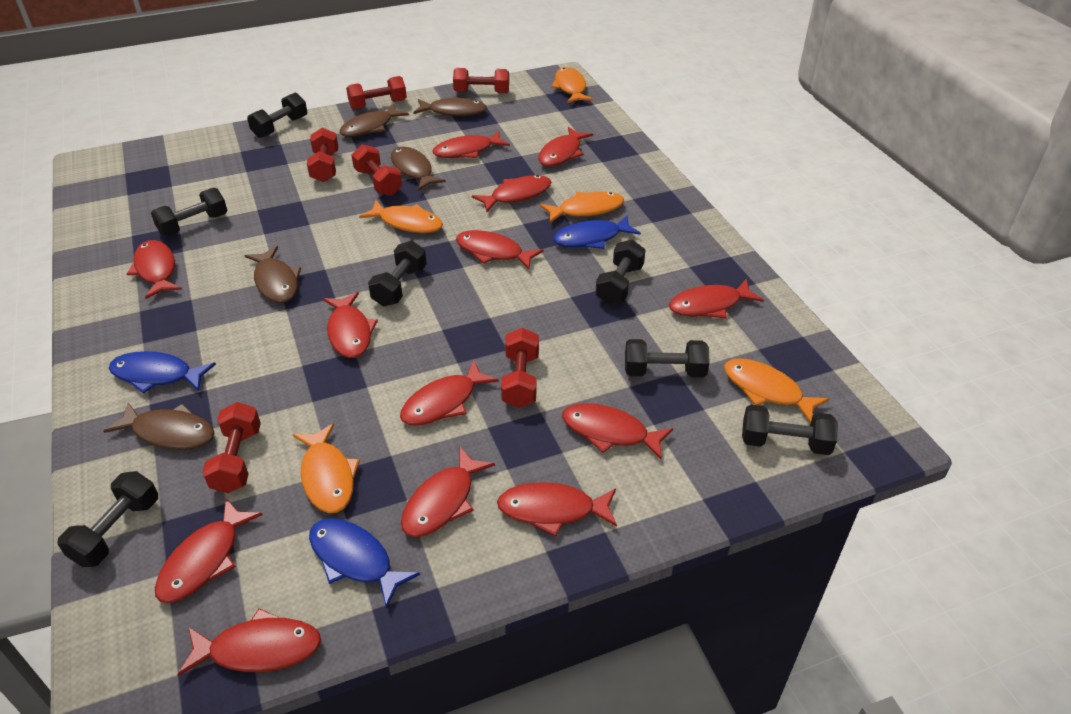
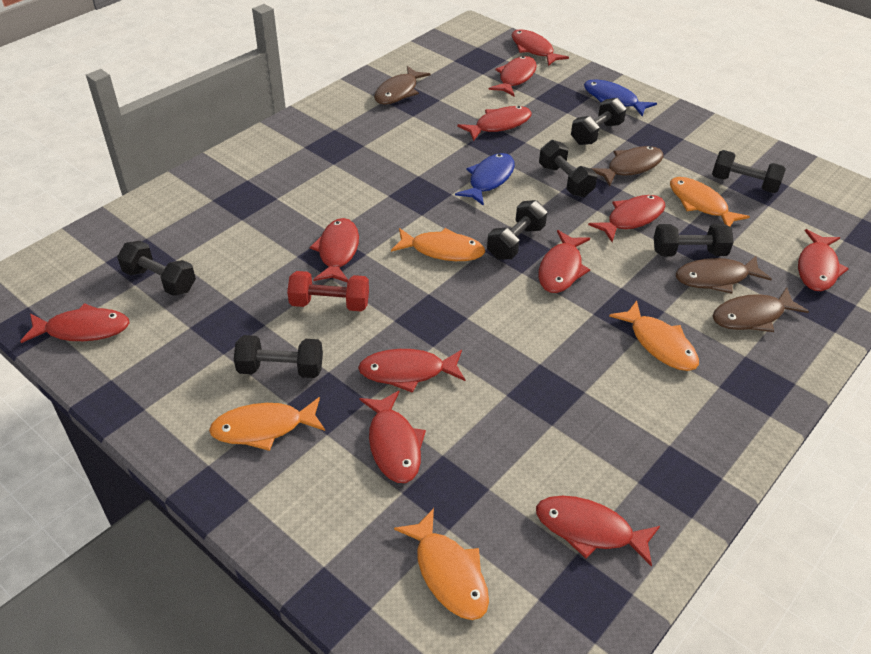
blue fish: 3 -> 2
brown fish: 5 -> 4
red dumbbell: 6 -> 1
red fish: 13 -> 11

